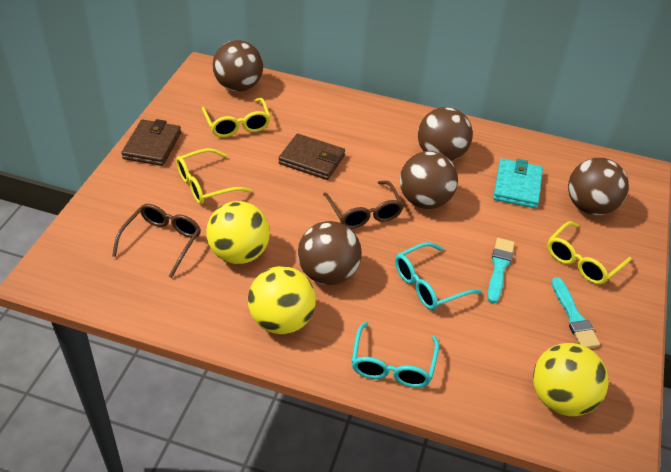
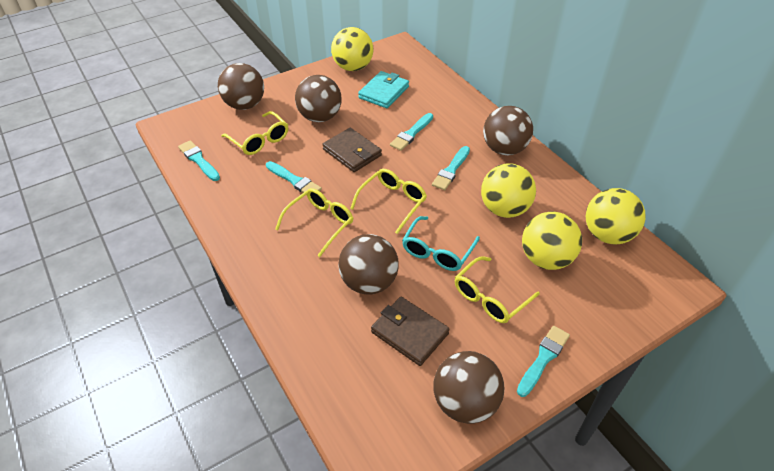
brown glasses: 2 -> 0
turquoise brush: 2 -> 5
turquoise glasses: 2 -> 1
yellow ball: 3 -> 4
yellow glasses: 3 -> 4

